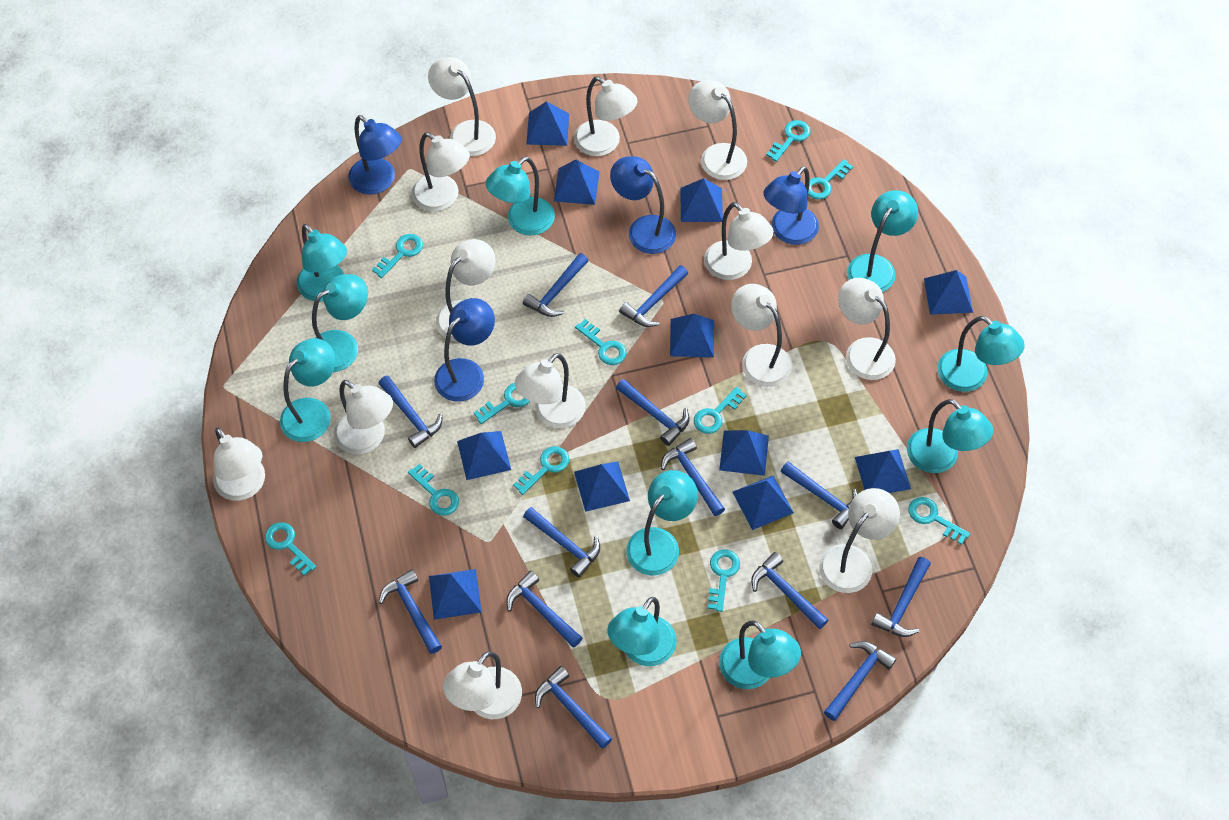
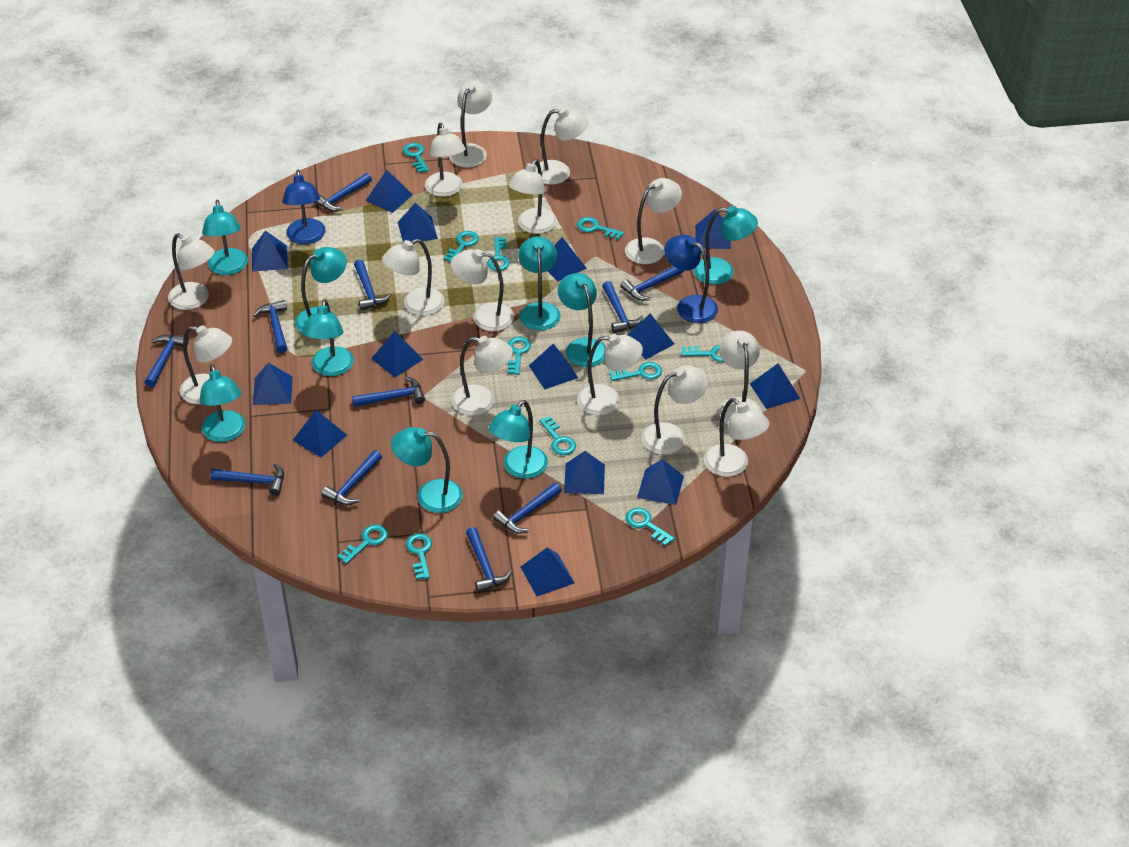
blue hammer: 13 -> 11
blue lamp: 4 -> 2
blue pyramid: 11 -> 14
turquoise lamp: 10 -> 9
white lamp: 13 -> 14

